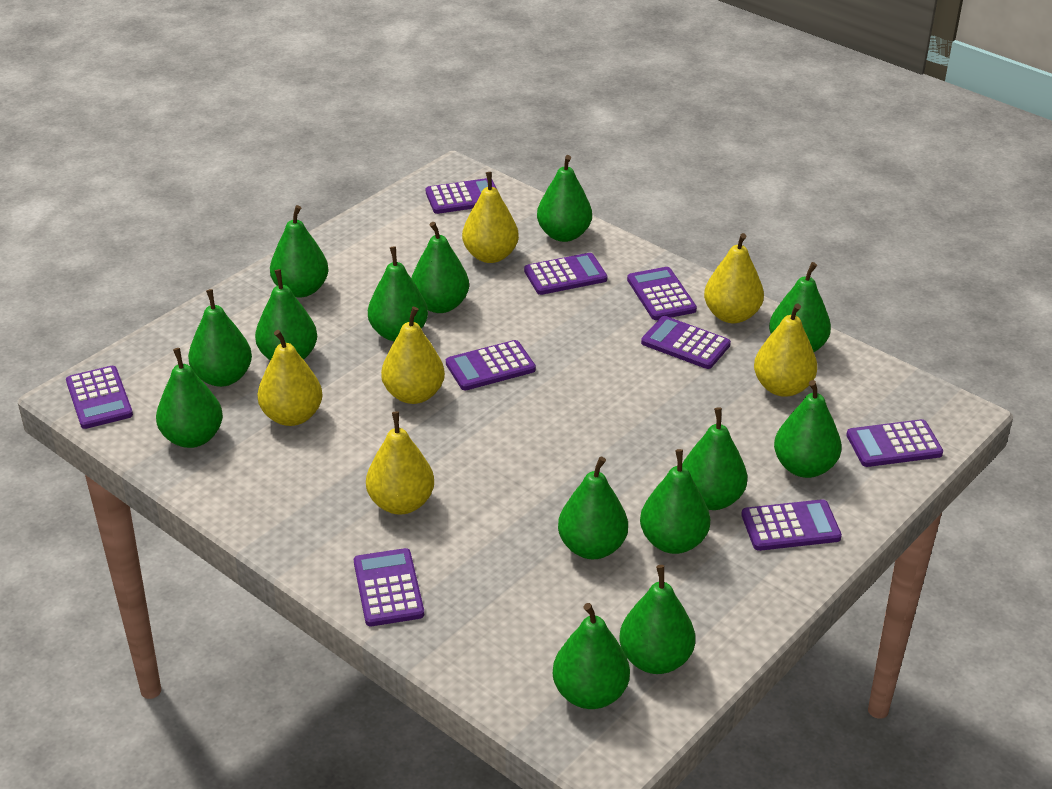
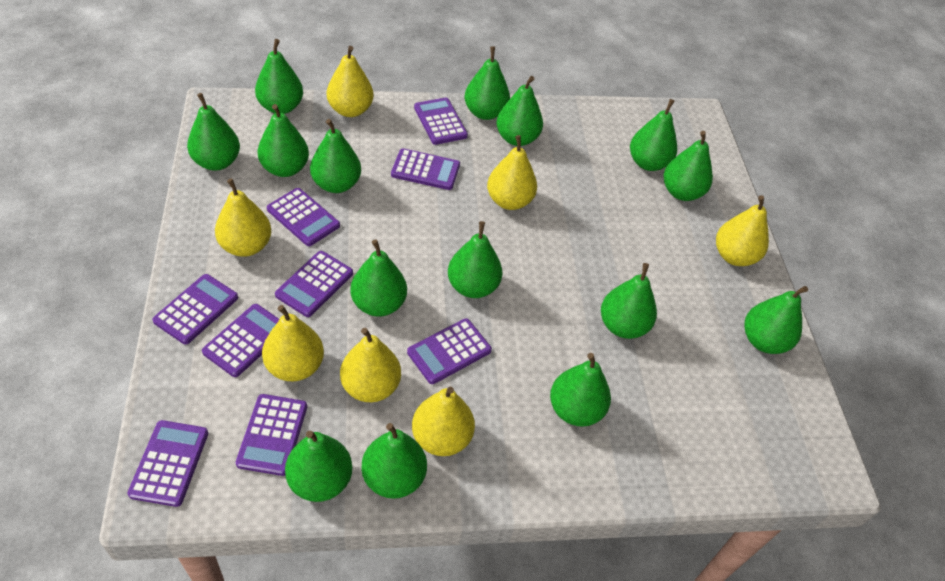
green pear: 14 -> 15
yellow pear: 6 -> 7

